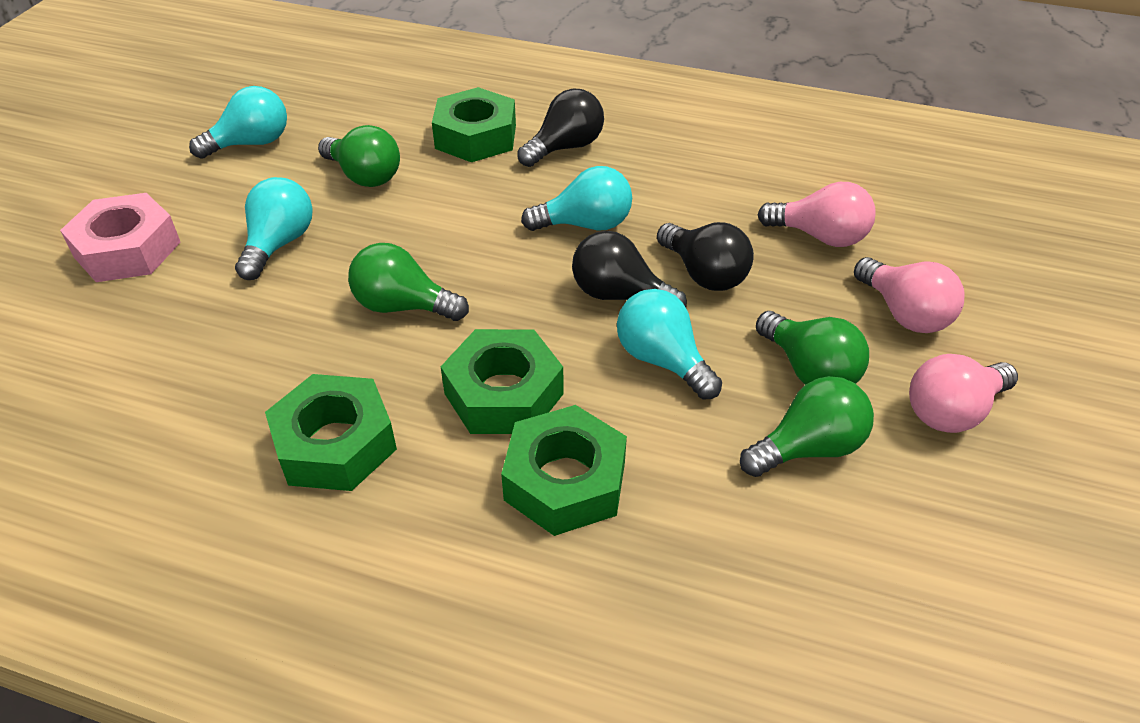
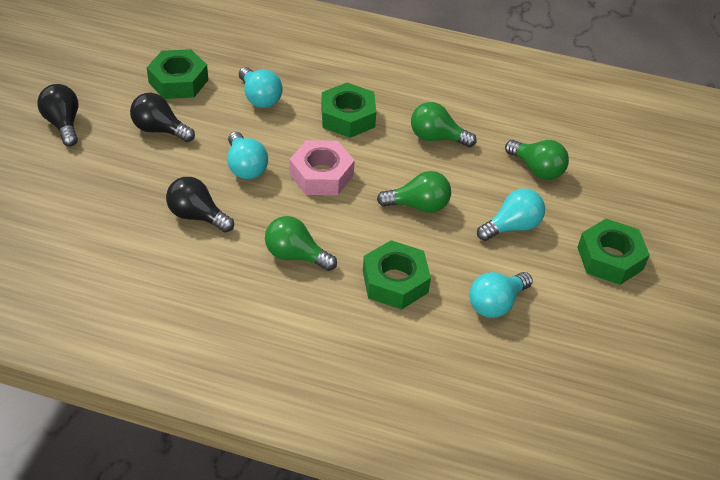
pink light bulb: 3 -> 0

